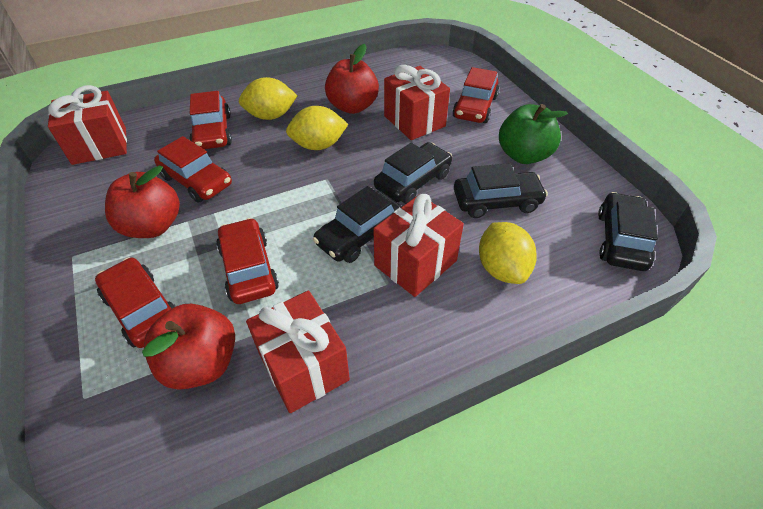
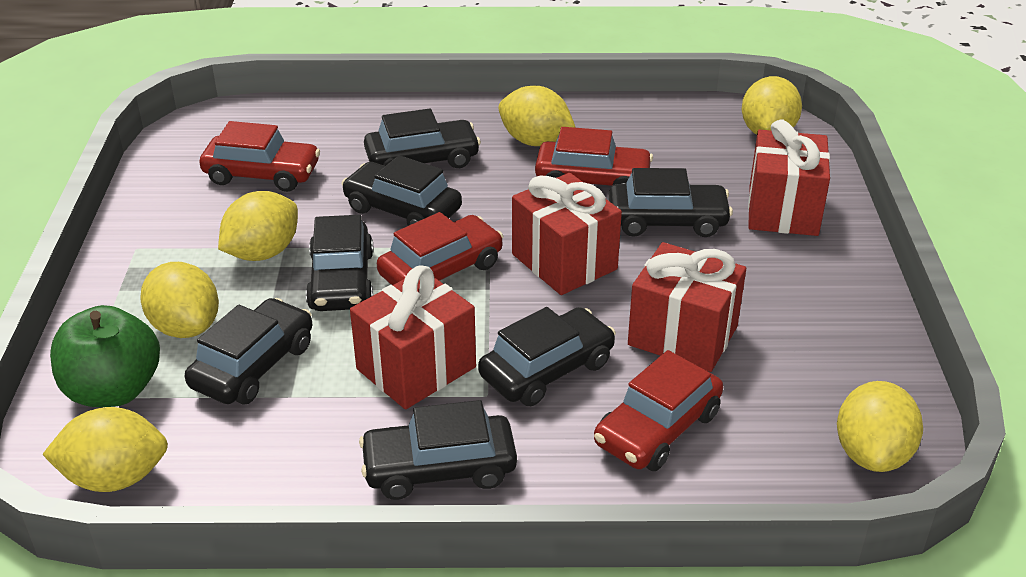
black car: 4 -> 7
red apple: 3 -> 0
red car: 5 -> 4
yellow lemon: 3 -> 6

